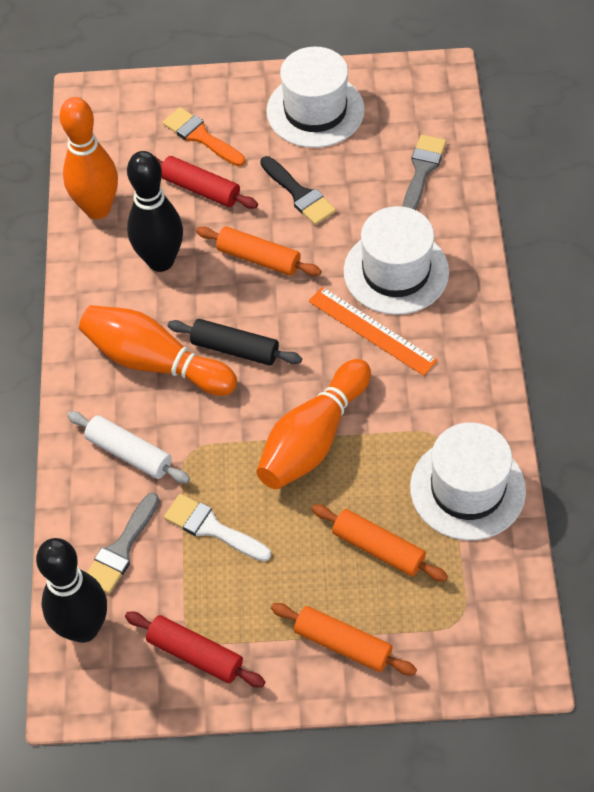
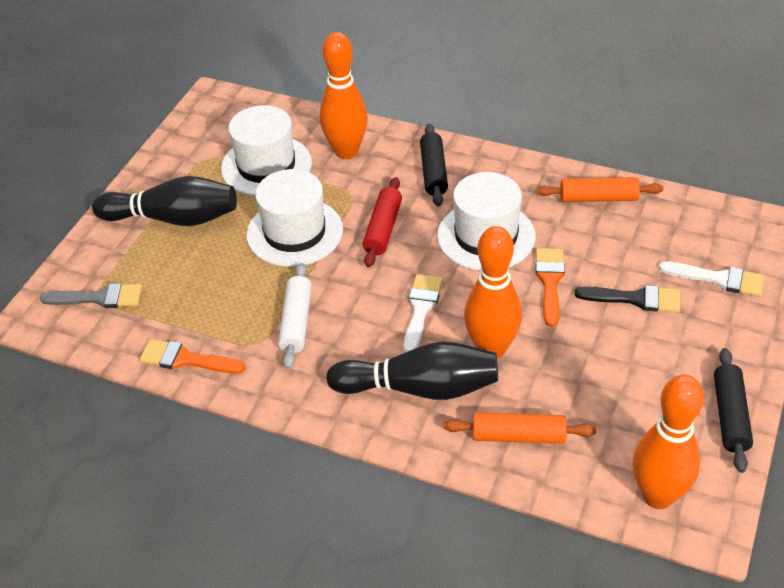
black rolling pin: 1 -> 2
grey brush: 2 -> 1
orange brush: 1 -> 2
orange rolling pin: 3 -> 2
orange ruler: 1 -> 0
red rolling pin: 2 -> 1
white brush: 1 -> 2

